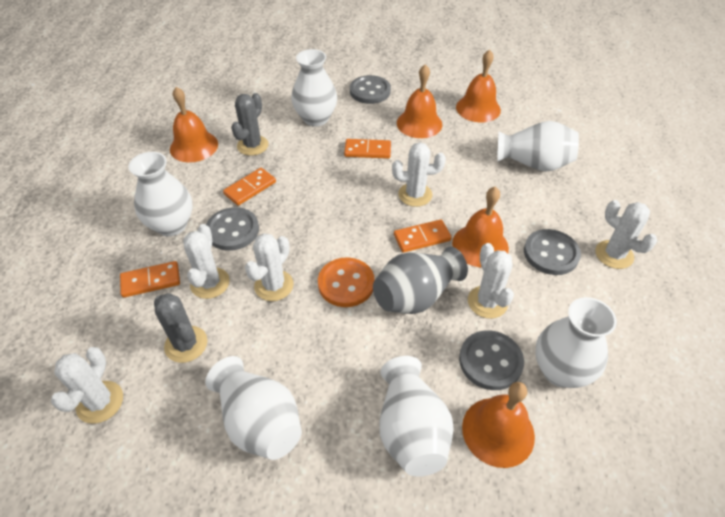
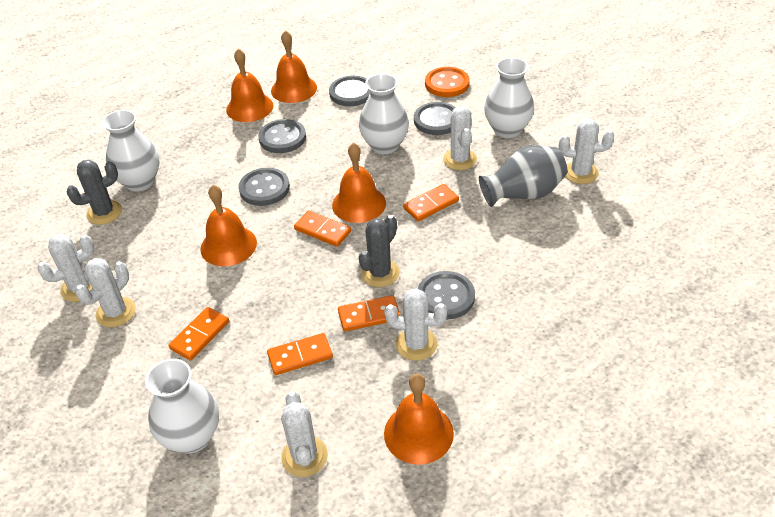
grey button: 4 -> 5
orange domino: 4 -> 5
white vase: 6 -> 4

